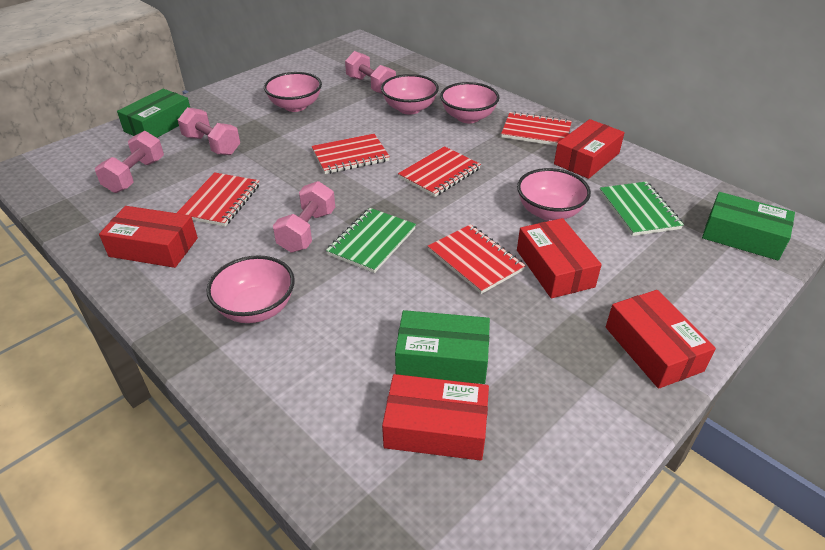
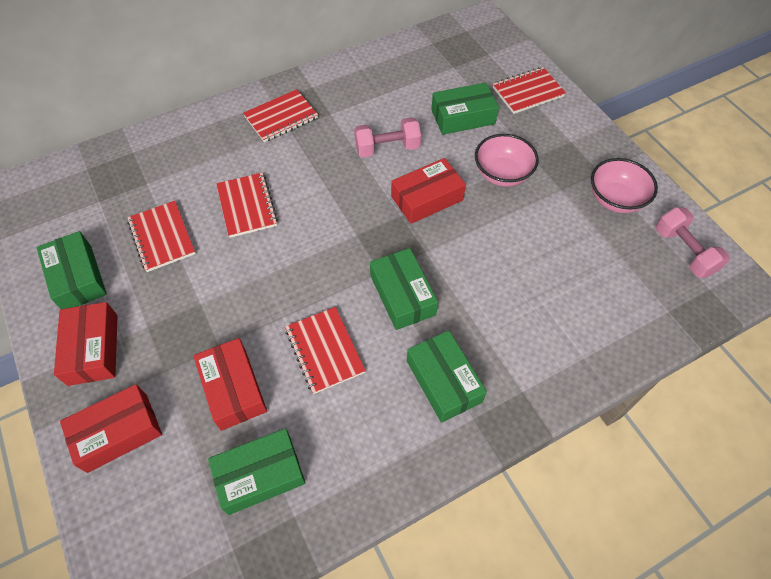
green box: 3 -> 5
green notebook: 2 -> 0
pink bowl: 5 -> 2
pink dumbbell: 4 -> 2
red box: 5 -> 4

